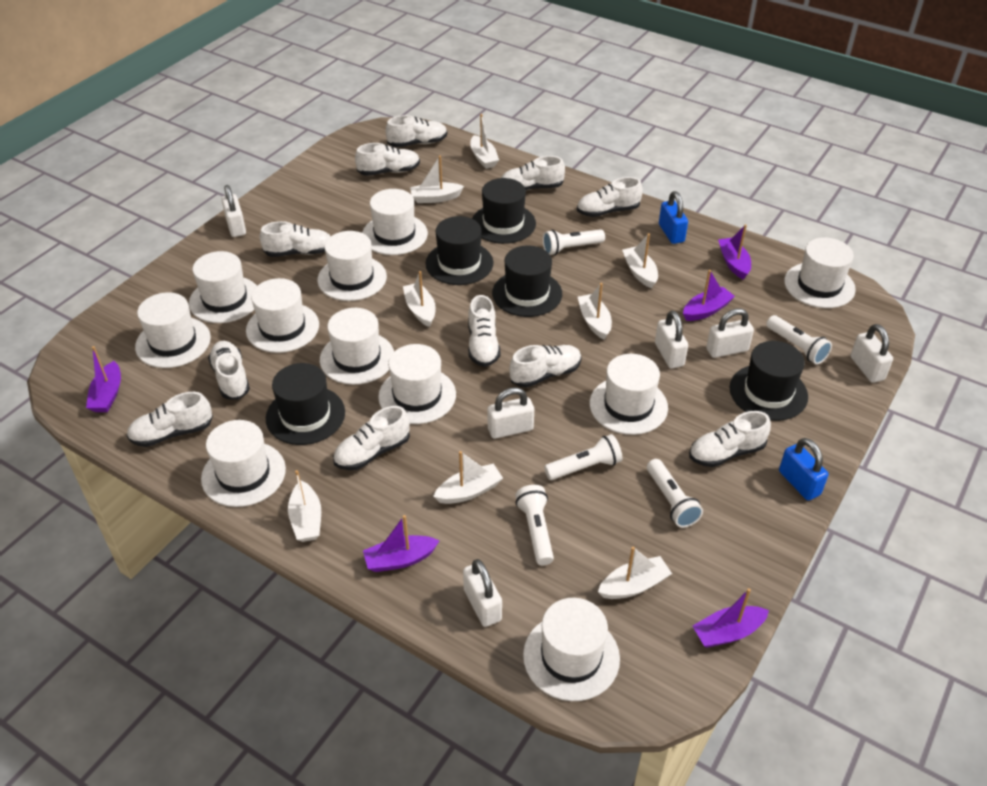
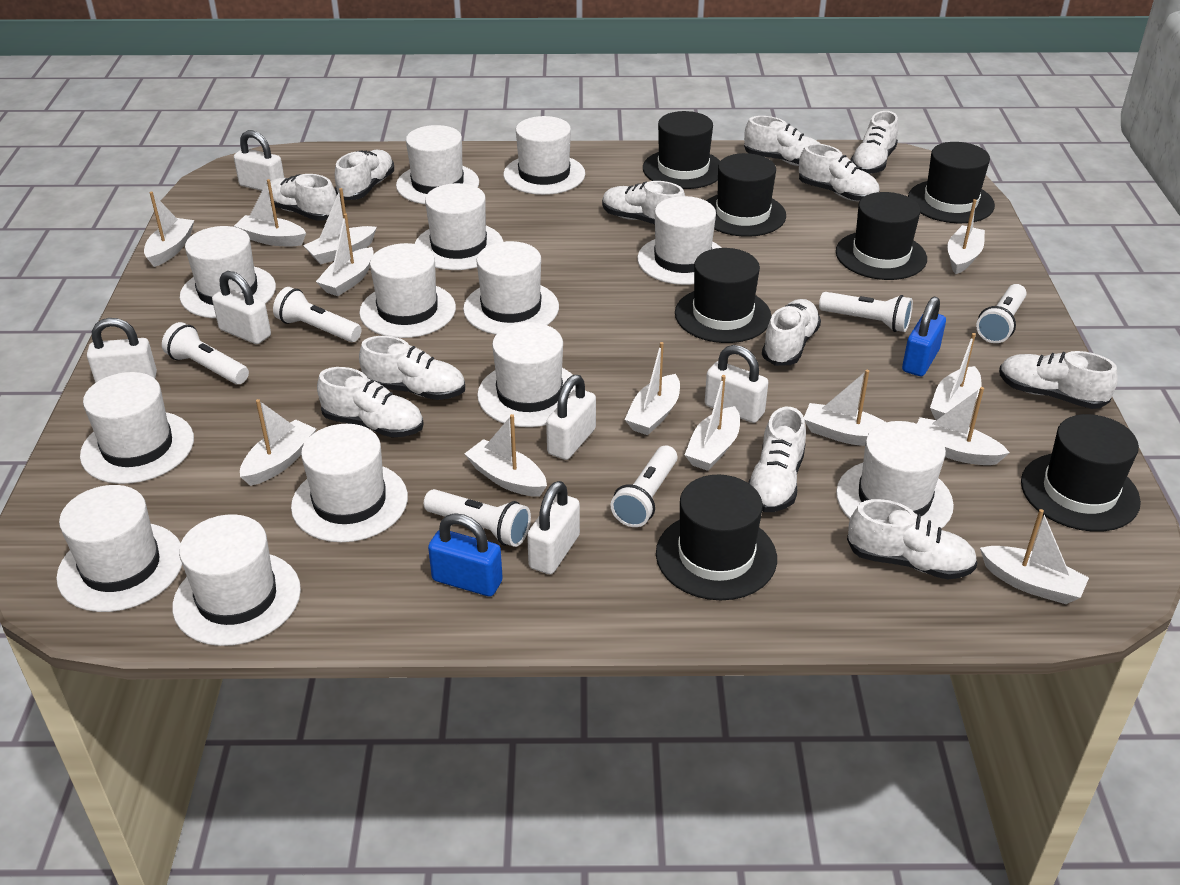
black hat: 5 -> 7
purple boat: 5 -> 0
white boat: 8 -> 13
white flashlight: 5 -> 6
white hat: 11 -> 13
white shoe: 11 -> 12

